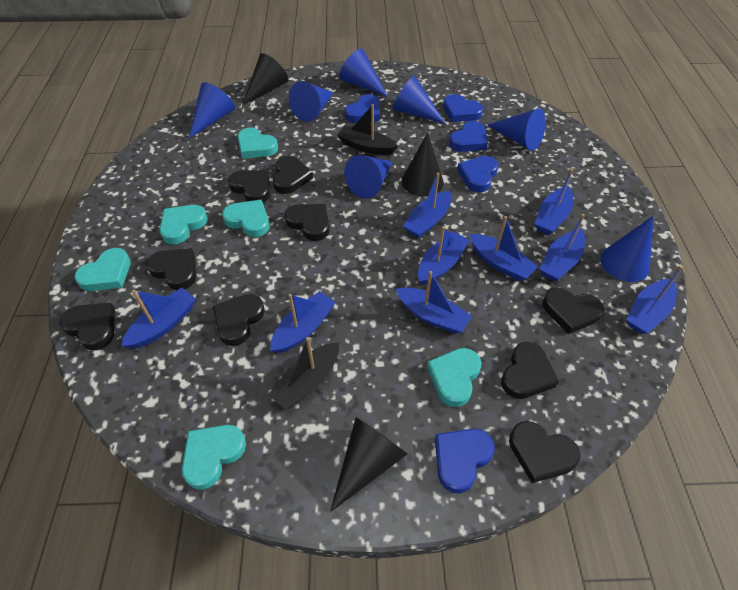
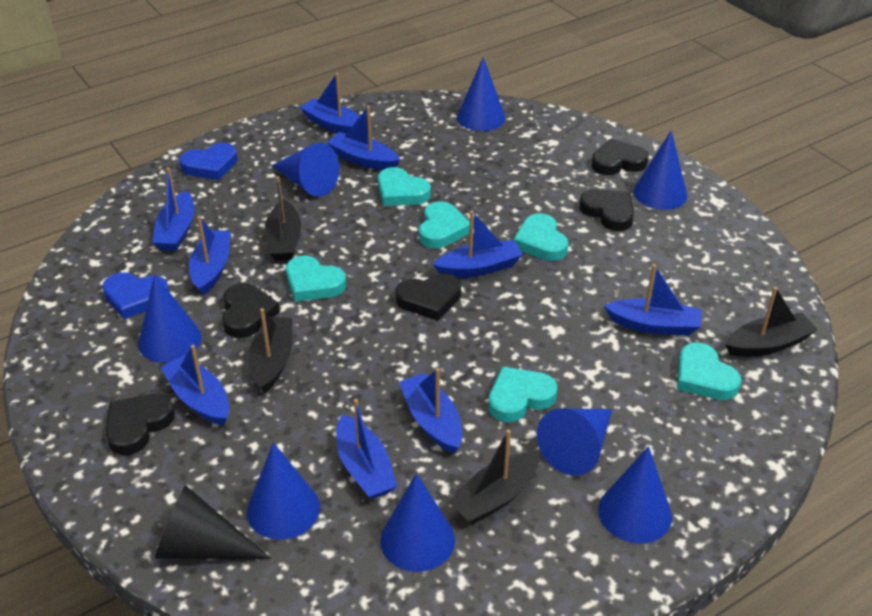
black boat: 2 -> 4
black cone: 3 -> 1
black heart: 9 -> 5
blue cone: 7 -> 8
blue heart: 5 -> 2

